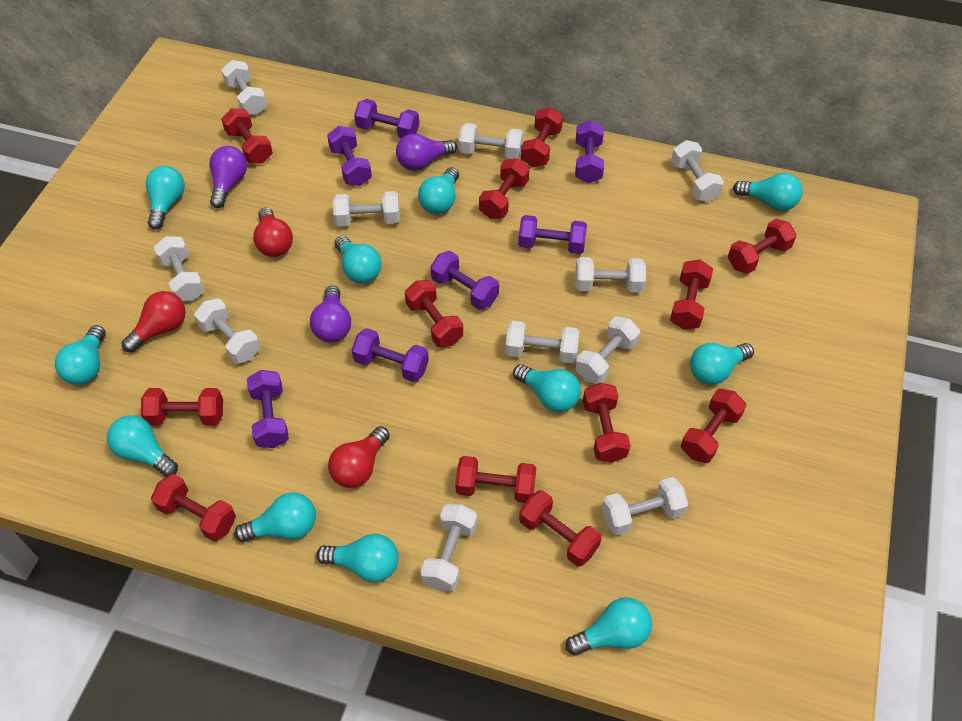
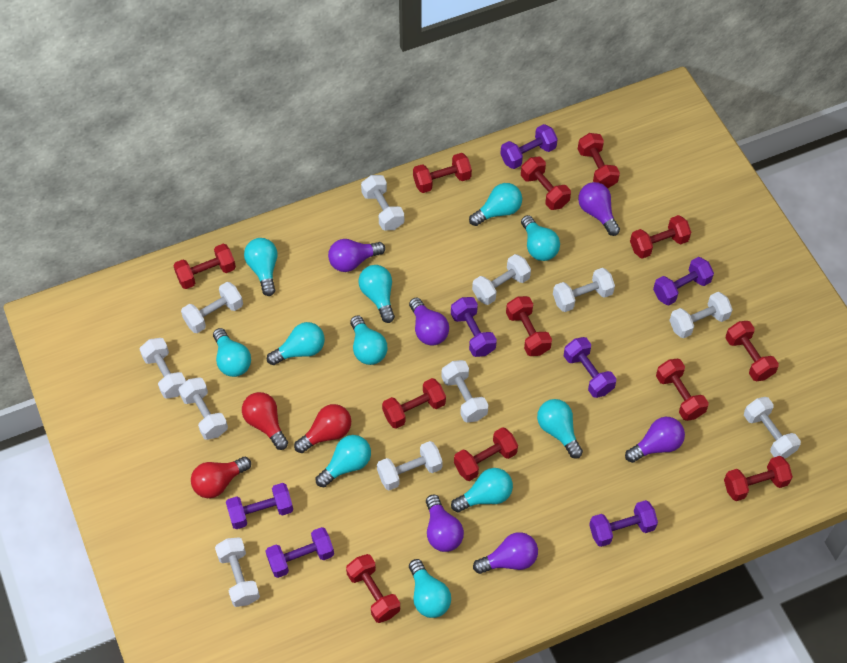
purple light bulb: 3 -> 6

